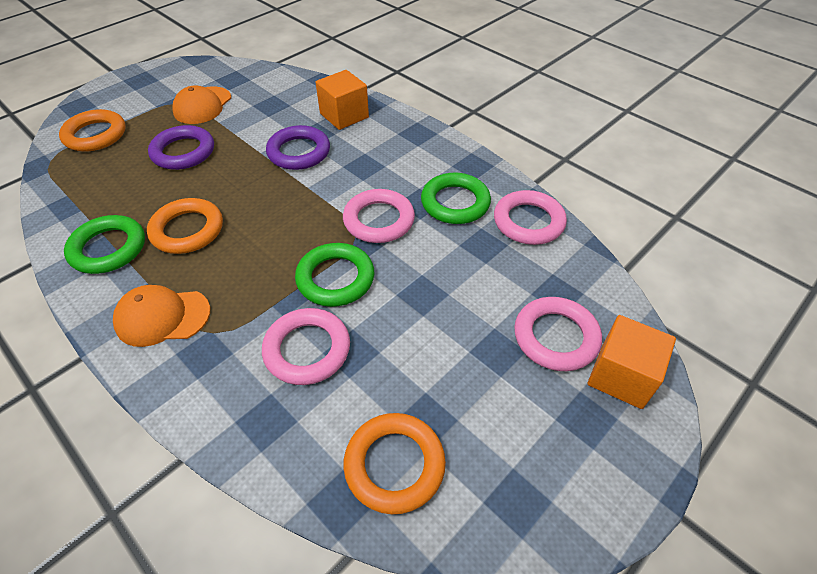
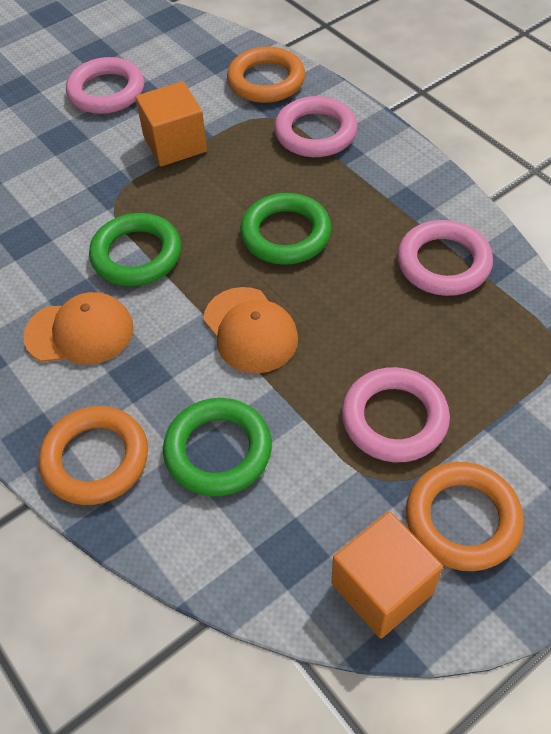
purple ring: 2 -> 0

